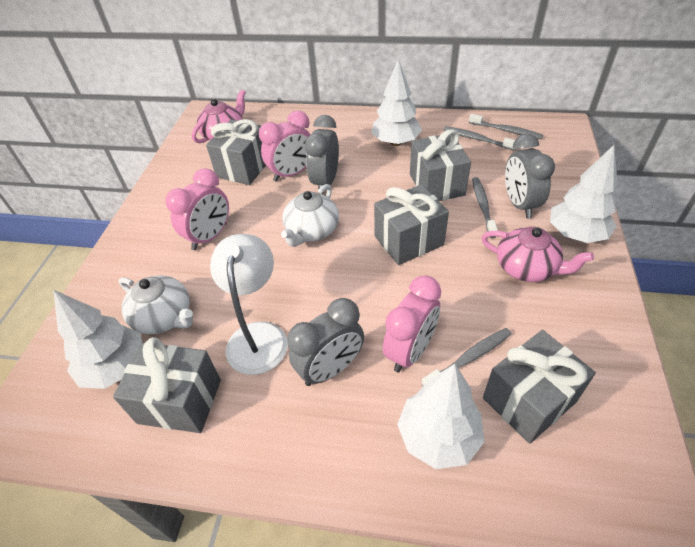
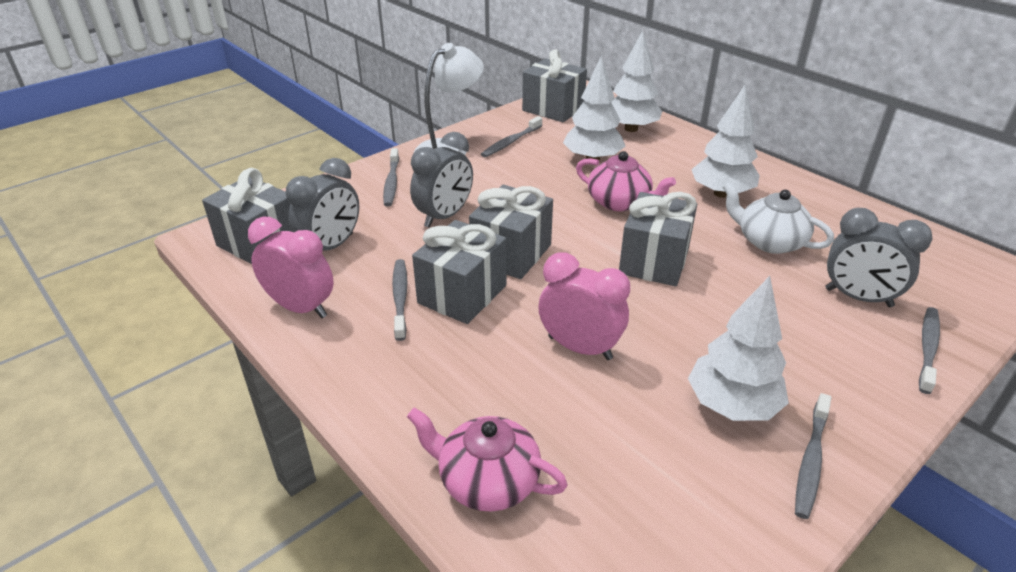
grey toothbrush: 4 -> 5
pink clock: 3 -> 2
white teapot: 2 -> 1

